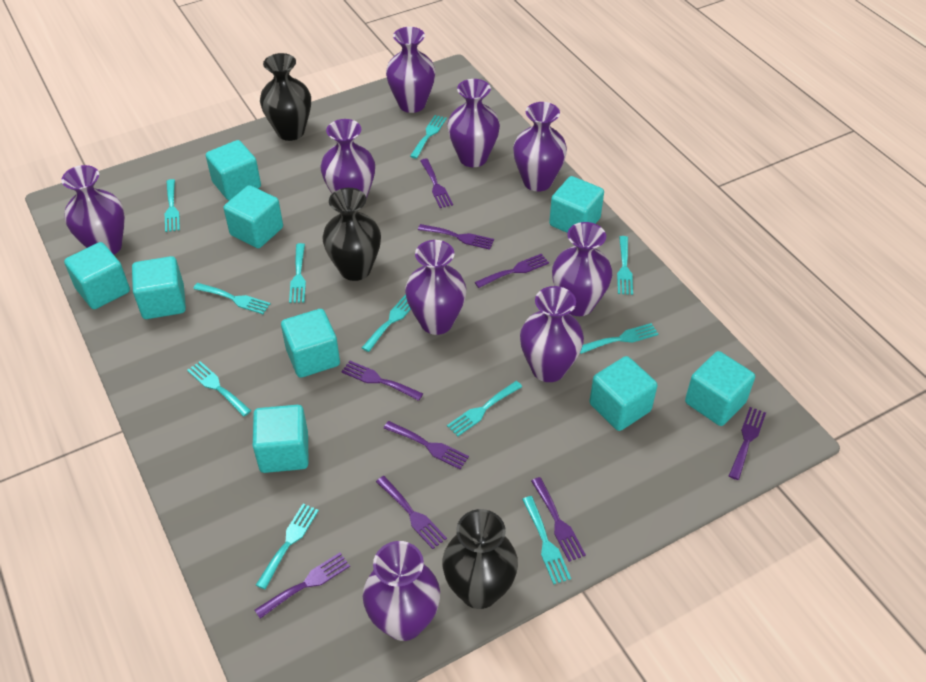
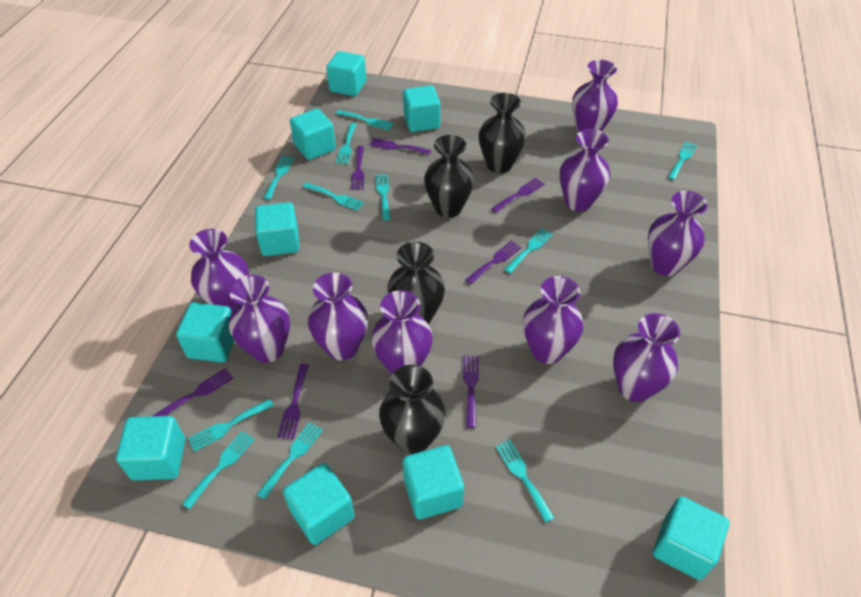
black vase: 3 -> 4
purple fork: 9 -> 7

